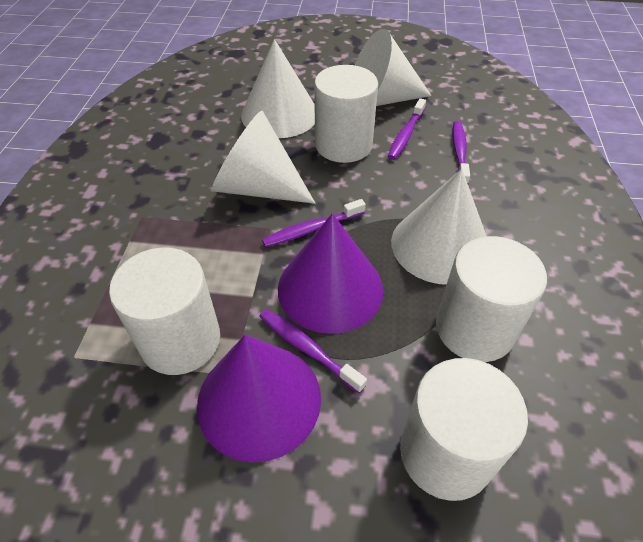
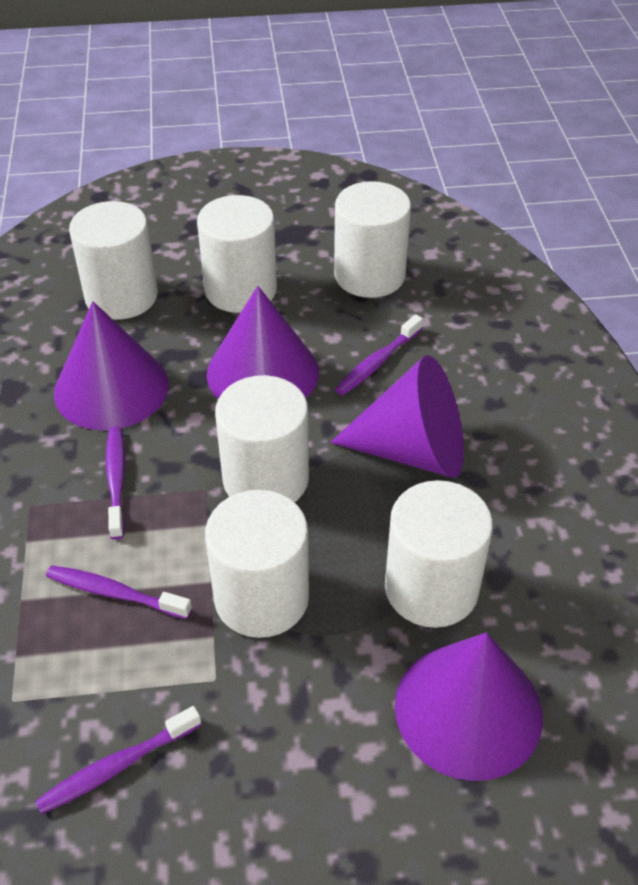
purple cone: 2 -> 4
white cone: 4 -> 0
white cylinder: 4 -> 6

